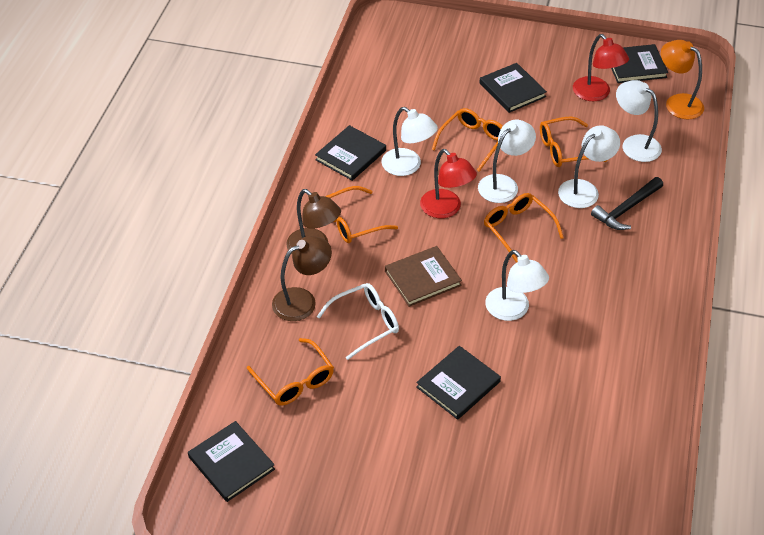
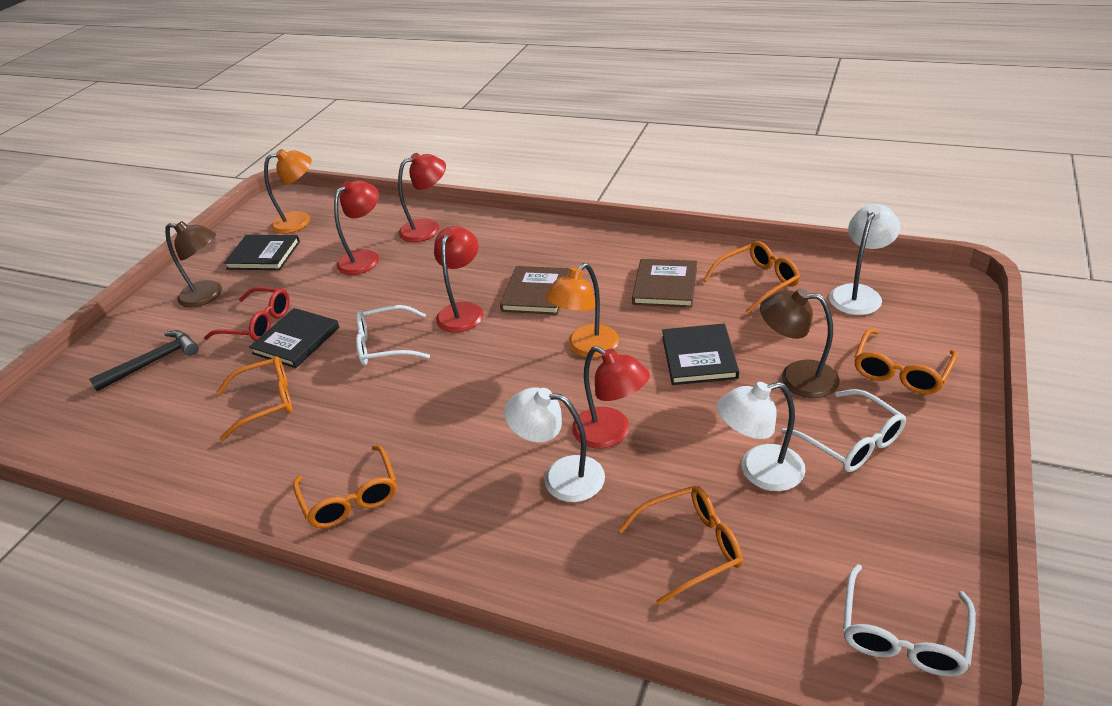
black book: 5 -> 3
brown book: 1 -> 2
orange lamp: 1 -> 2
red glasses: 0 -> 1
red lamp: 2 -> 4
white glasses: 1 -> 3
white lamp: 5 -> 3

